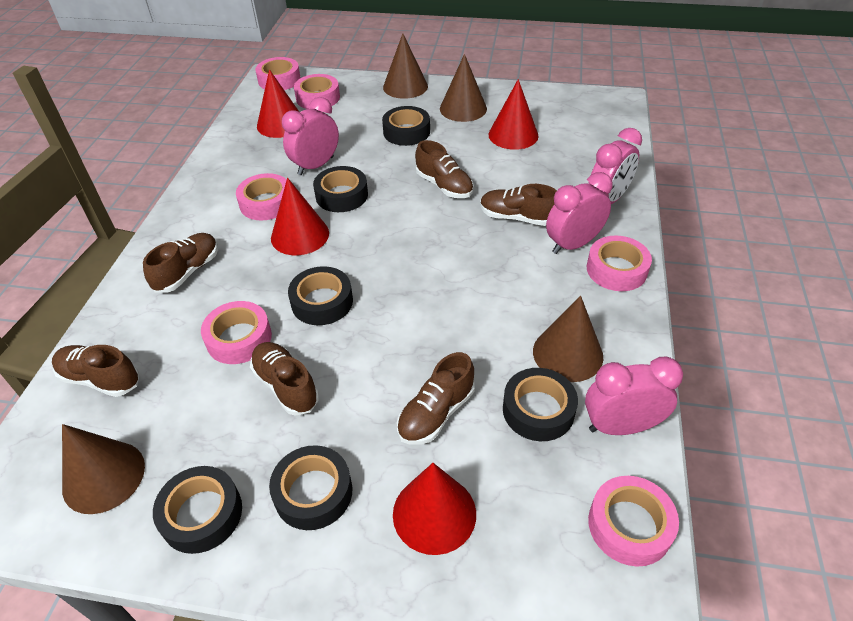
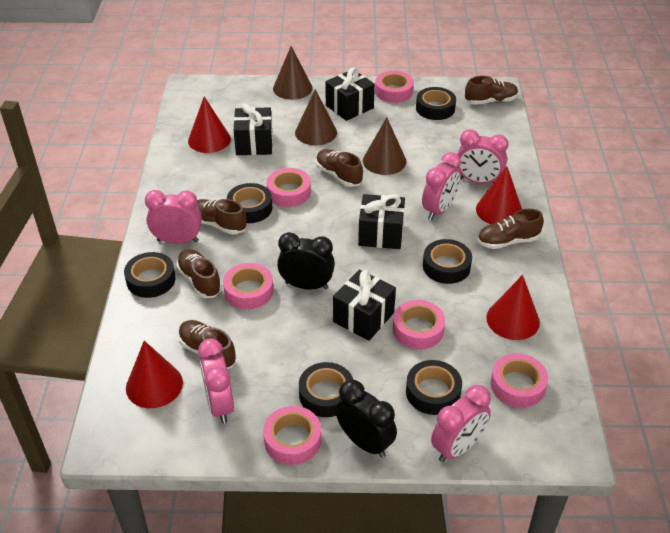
black clock: 0 -> 2
black gift: 0 -> 4
brown cone: 4 -> 3
pink clock: 4 -> 5

